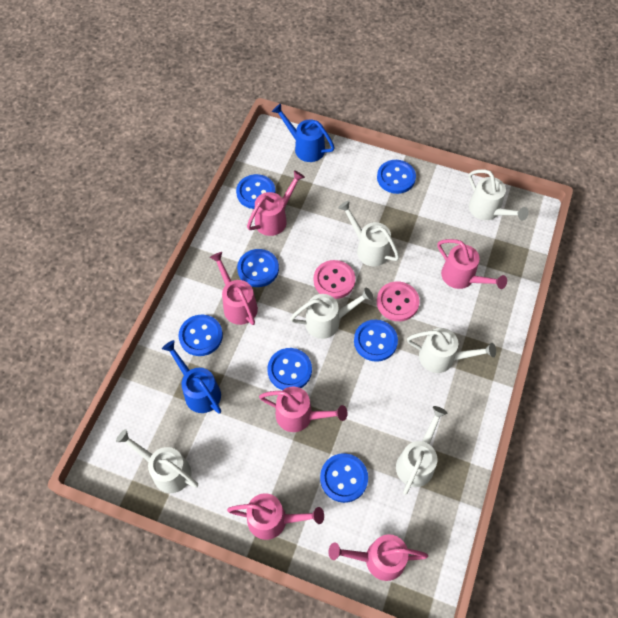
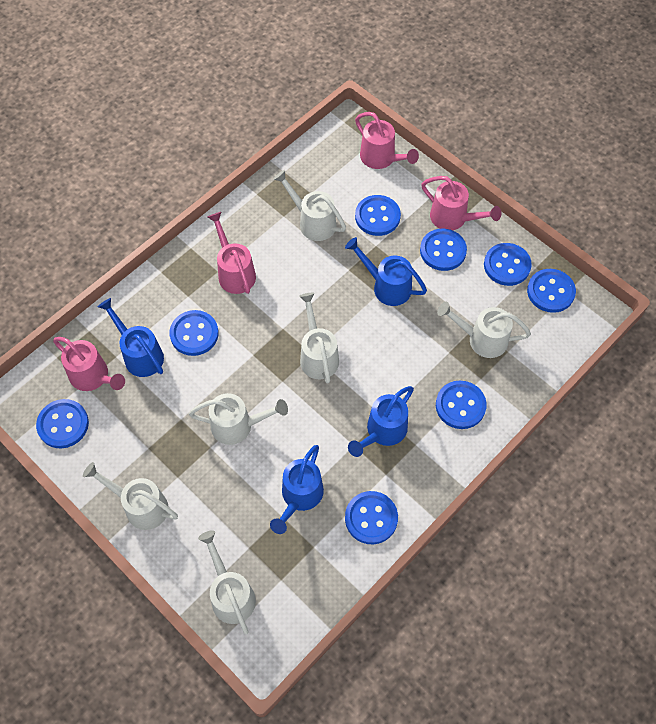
blue button: 7 -> 8
blue watering can: 2 -> 4
pink button: 2 -> 0
pink watering can: 6 -> 4

